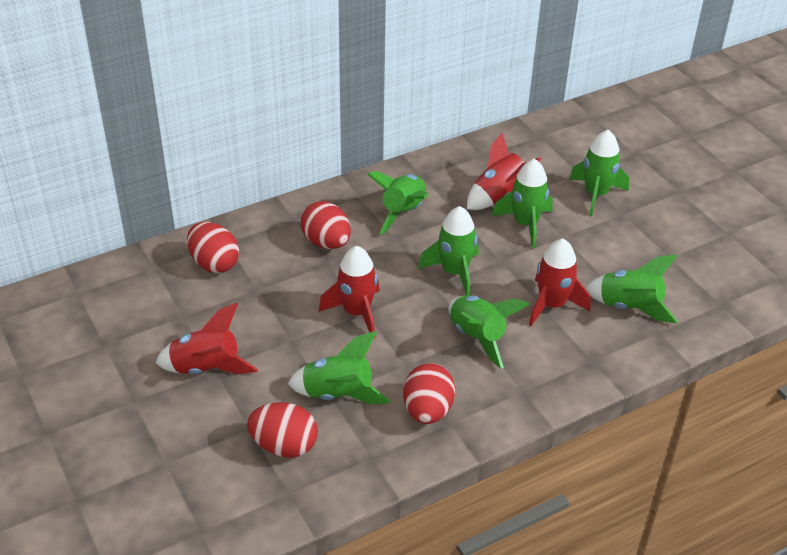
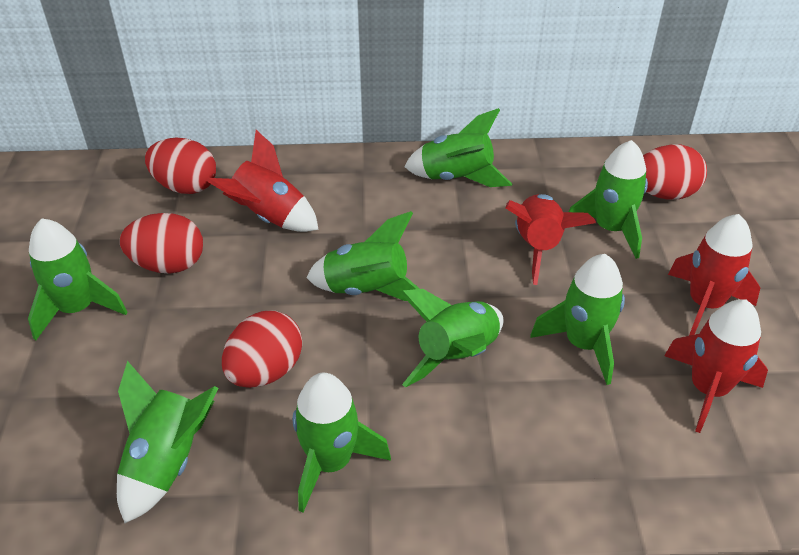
green rocket: 7 -> 8

